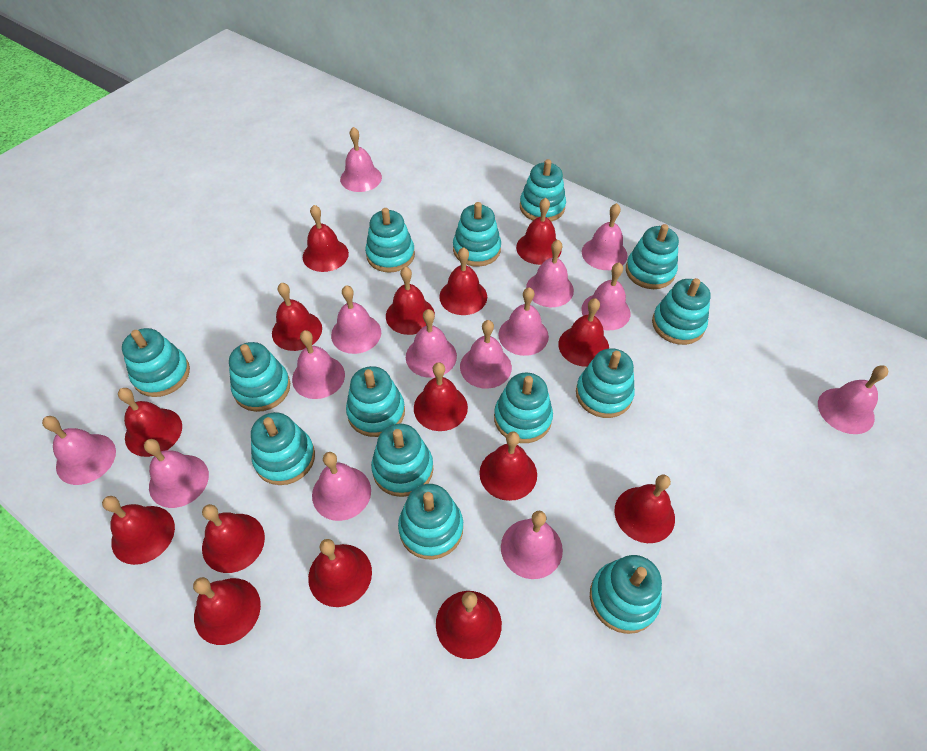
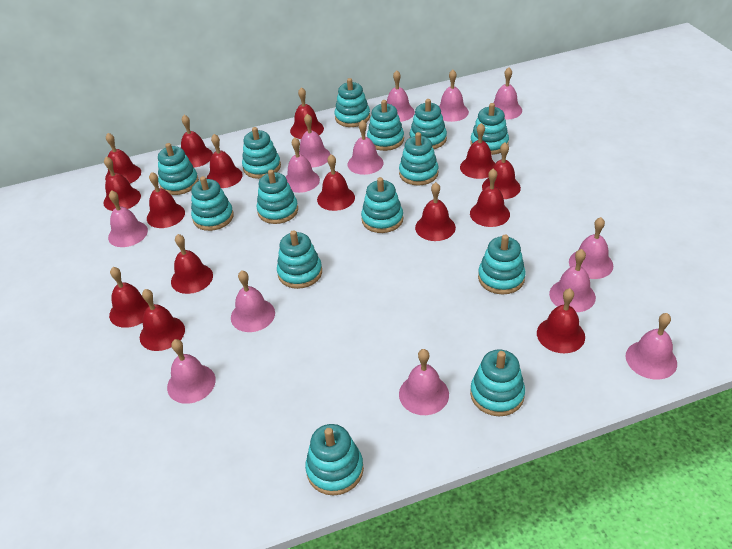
pink bell: 14 -> 13

